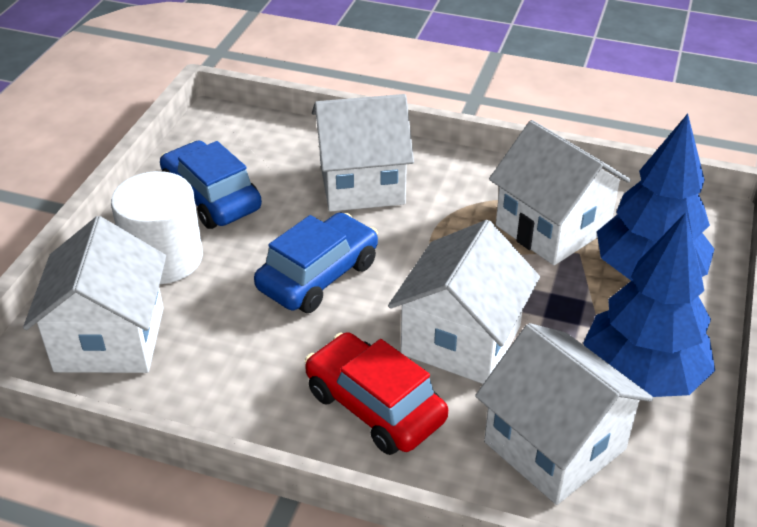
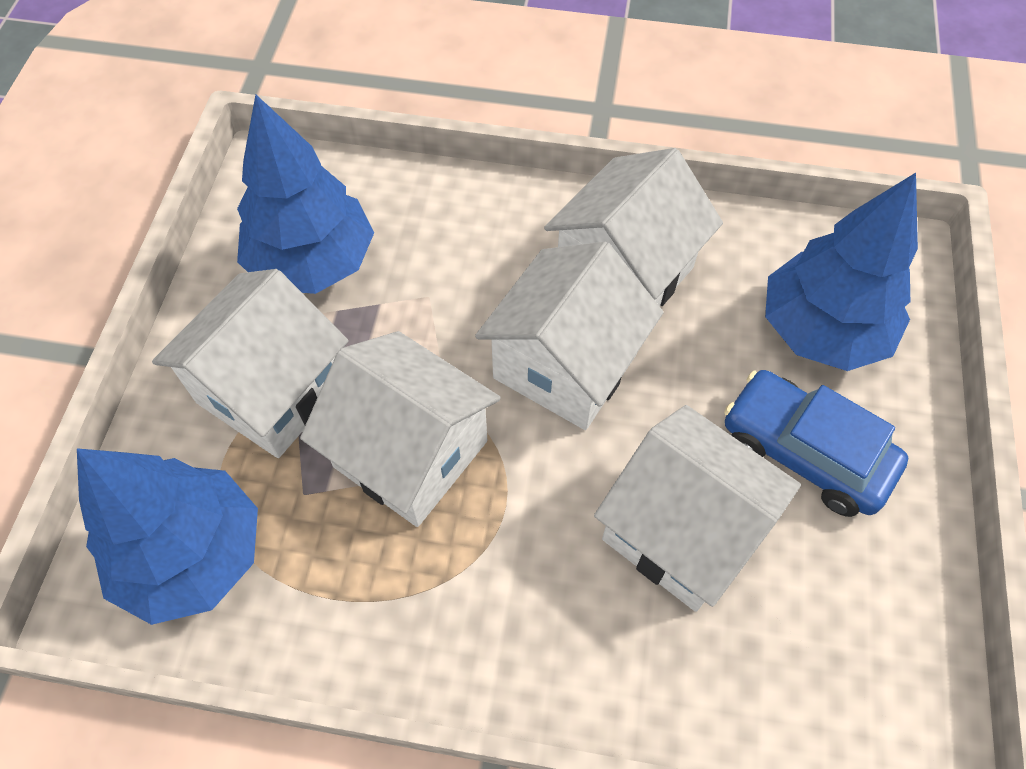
blue car: 2 -> 1
blue tree: 2 -> 3
red car: 1 -> 0
white cylinder: 1 -> 0

